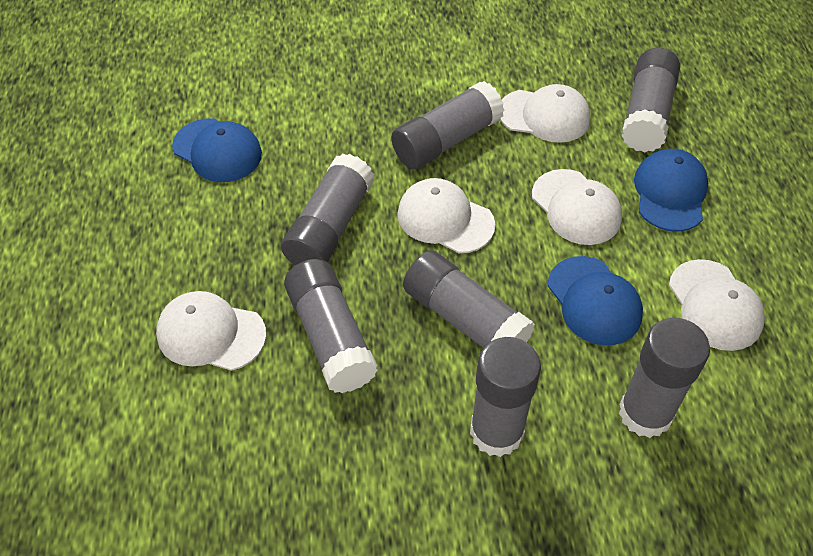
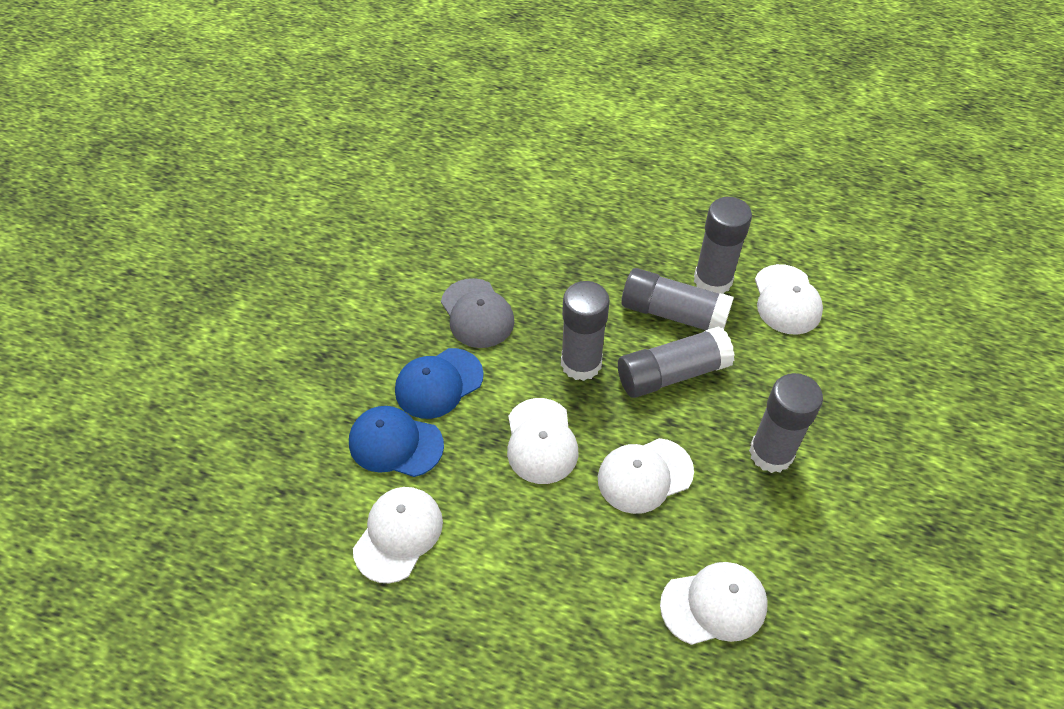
blue cap: 3 -> 2
grey cap: 0 -> 1
grey glue stick: 7 -> 5

